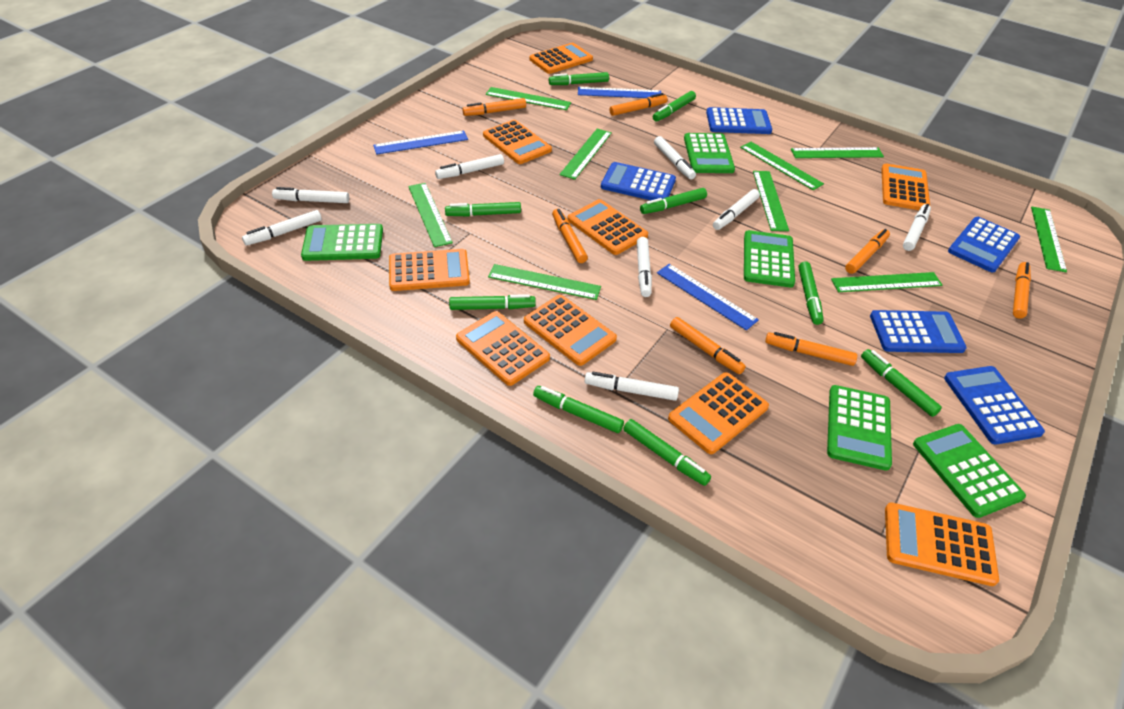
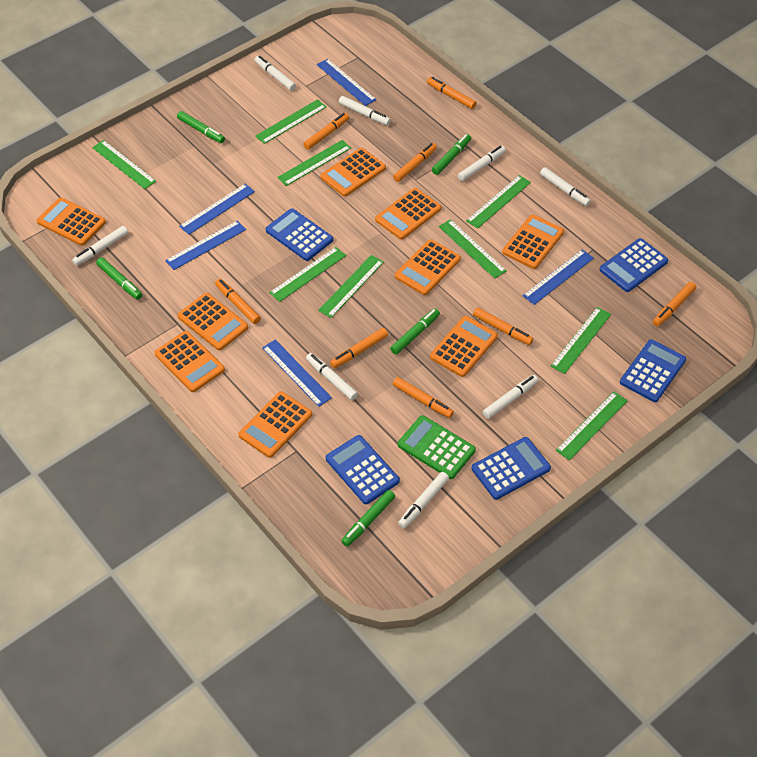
blue ruler: 3 -> 5
green calculator: 5 -> 1
green marker: 9 -> 5
orange marker: 7 -> 8

